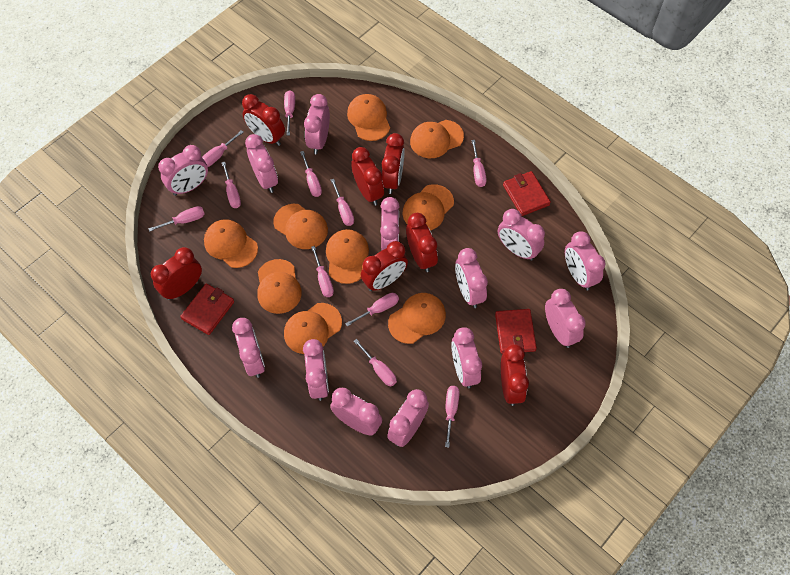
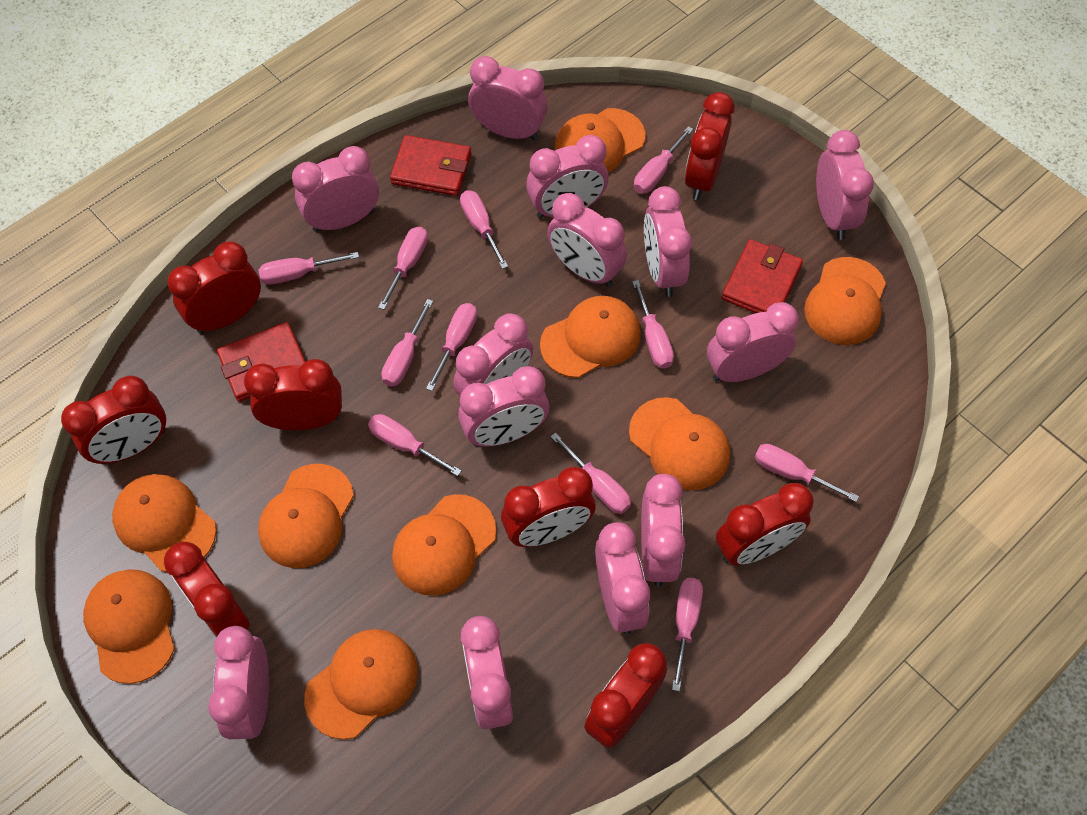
red clock: 7 -> 8

